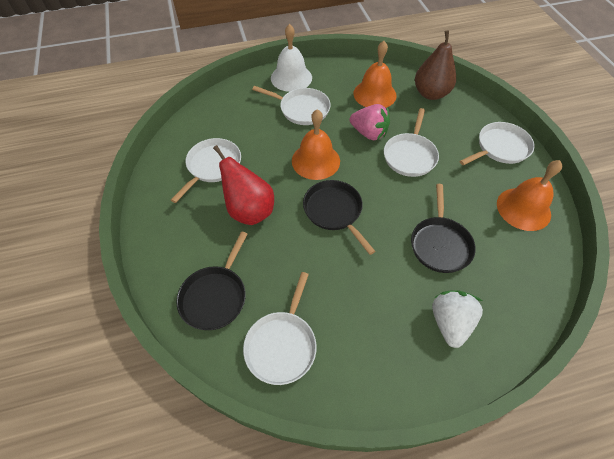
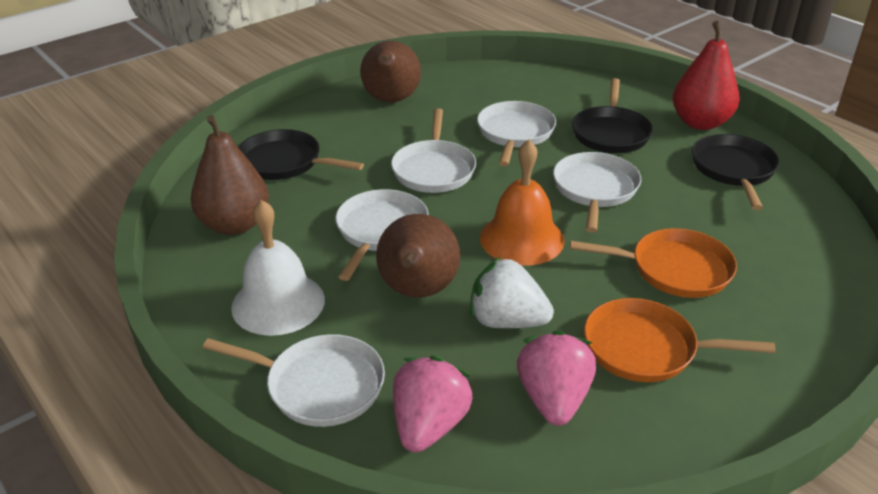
brown pear: 1 -> 3
orange bell: 3 -> 1
orange pan: 0 -> 2
pink strawberry: 1 -> 2

